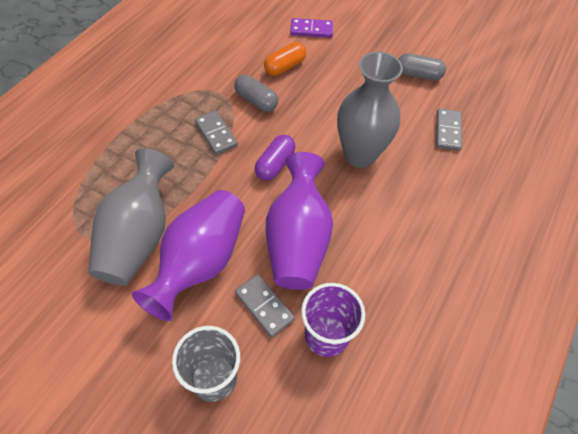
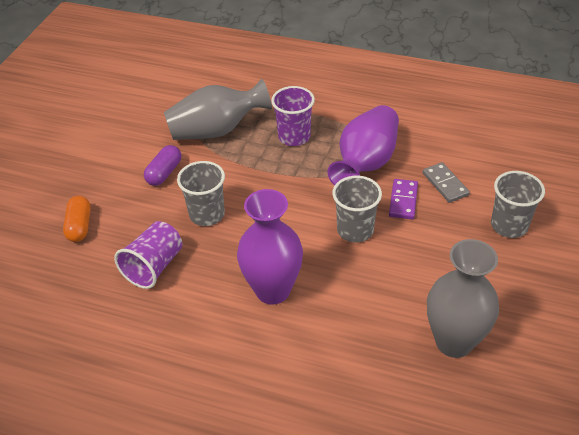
grey capsule: 2 -> 0
grey cup: 1 -> 3
grey domino: 3 -> 1
purple cup: 1 -> 2

